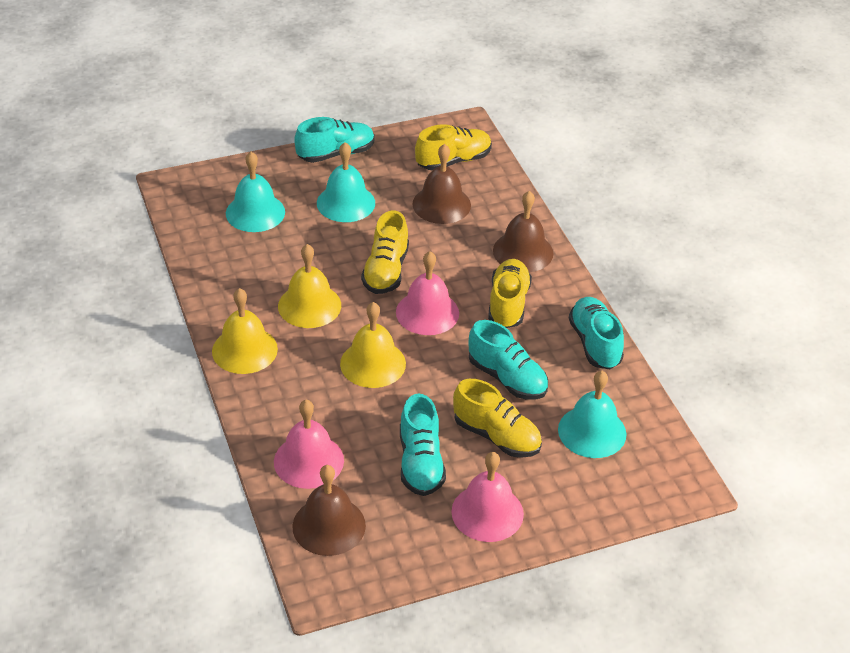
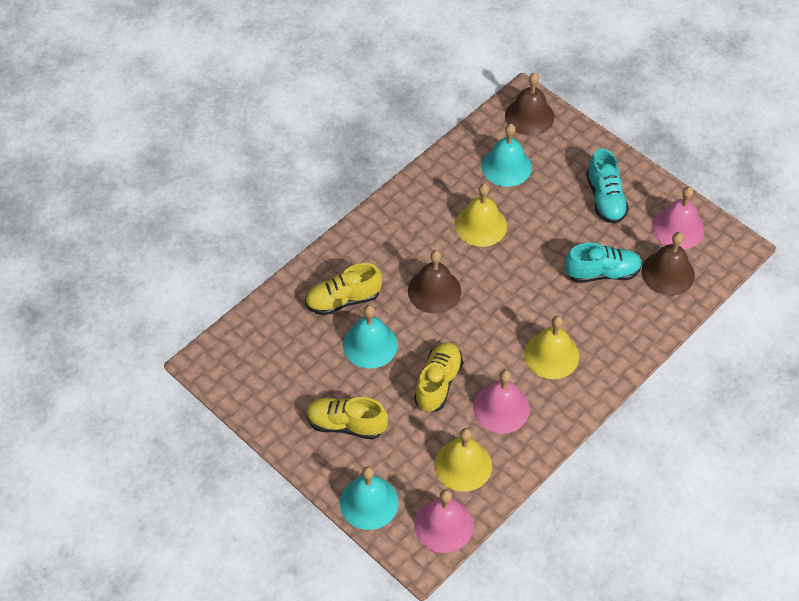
turquoise shoe: 4 -> 2
yellow shoe: 4 -> 3

